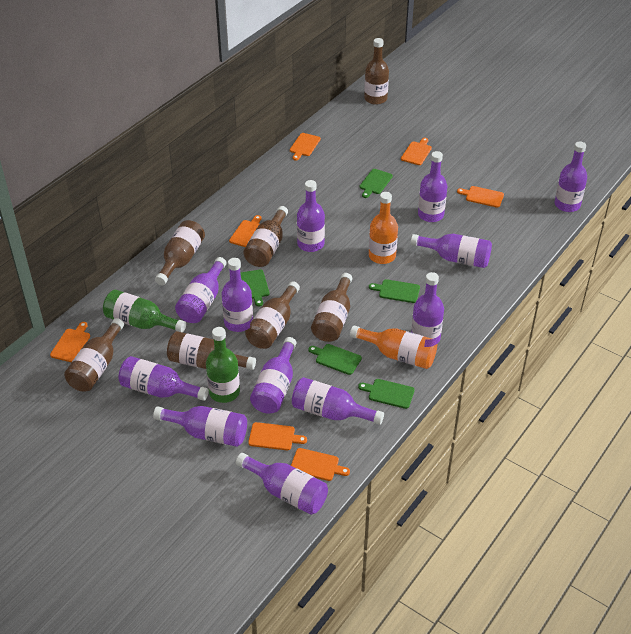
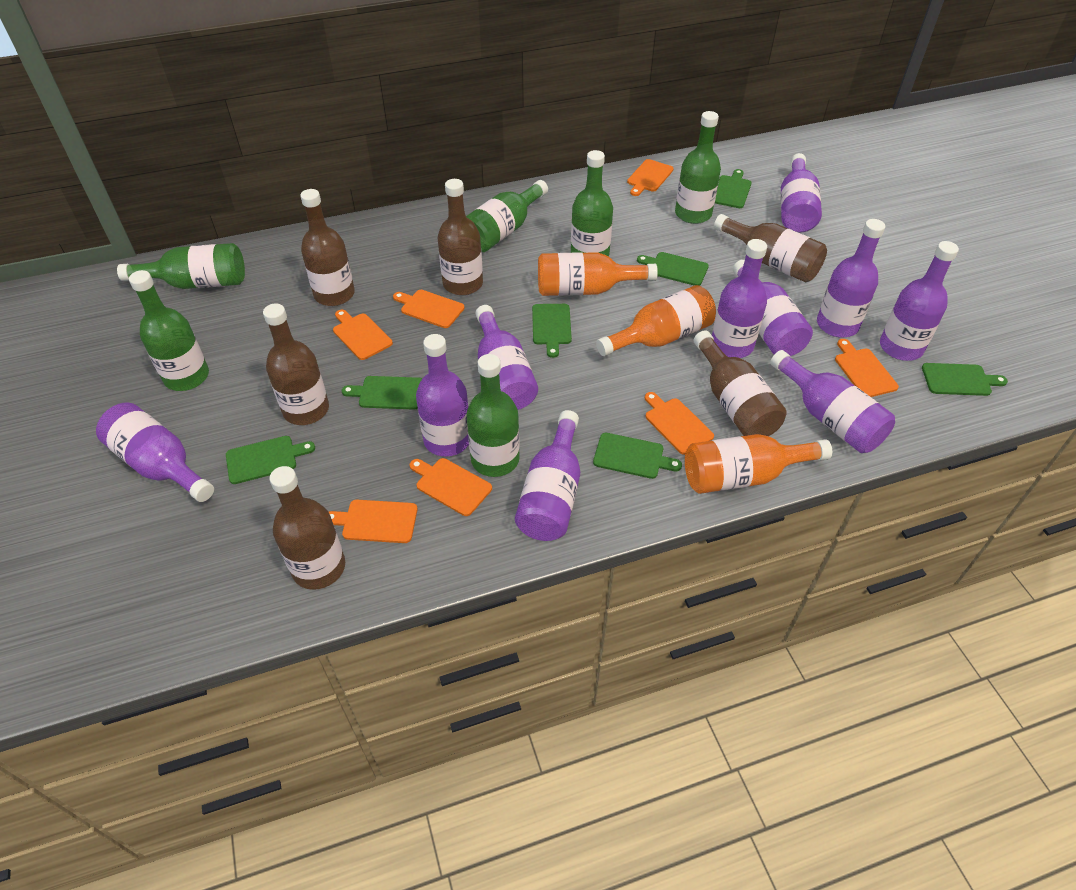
brown bottle: 7 -> 6
green bottle: 2 -> 6
green cutting board: 5 -> 7
orange bottle: 2 -> 3
purple bottle: 12 -> 10

